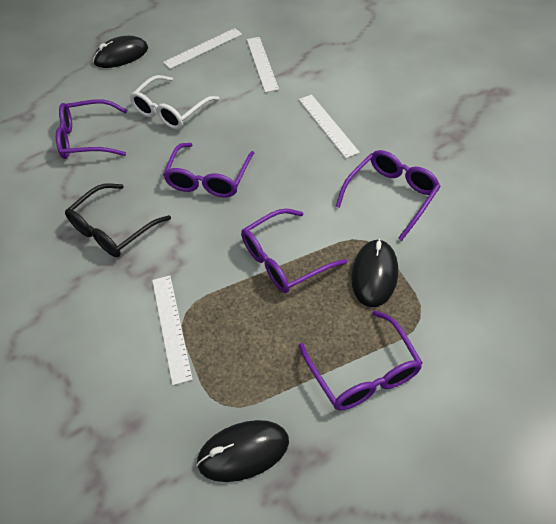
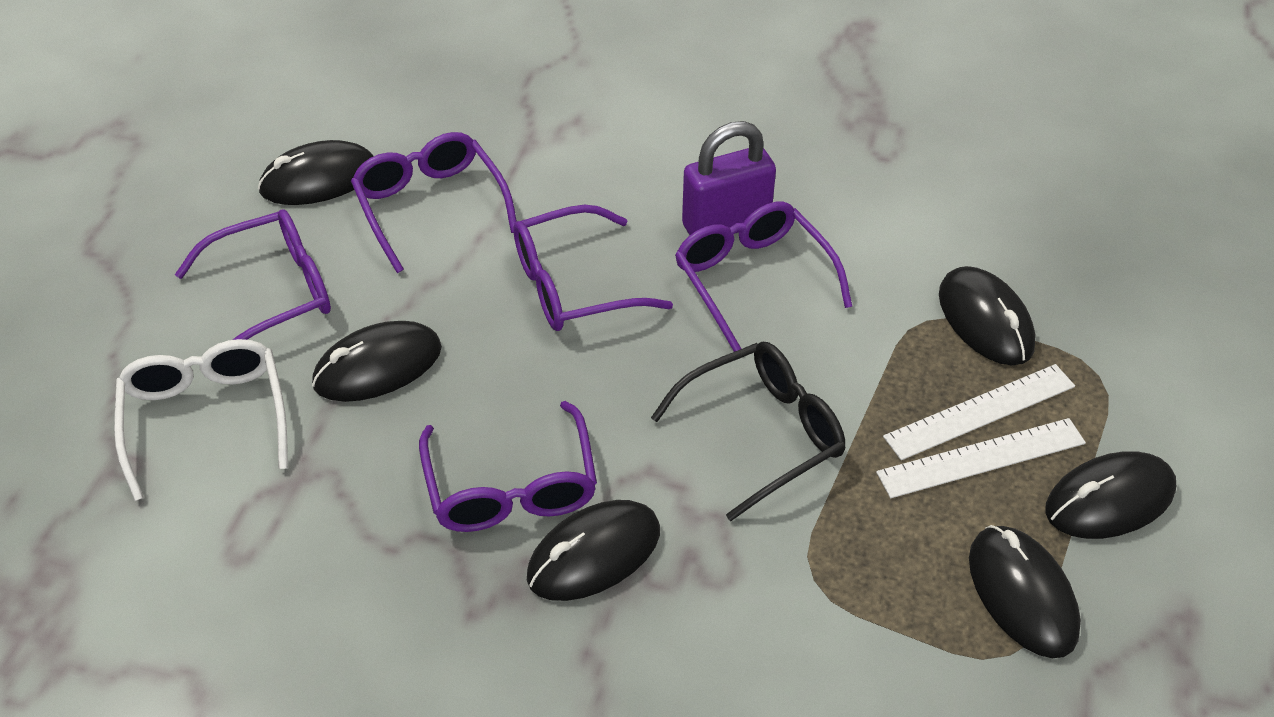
black mouse: 3 -> 6
purple padlock: 0 -> 1
white ruler: 4 -> 2

